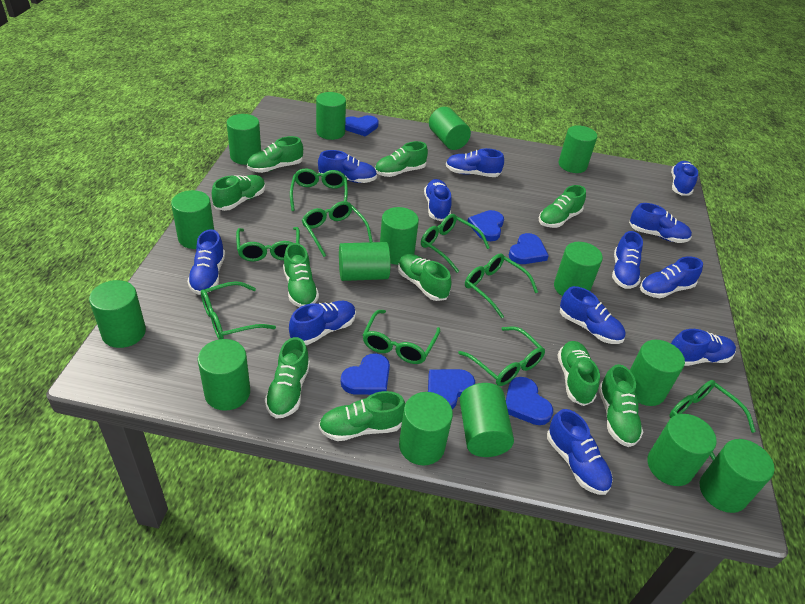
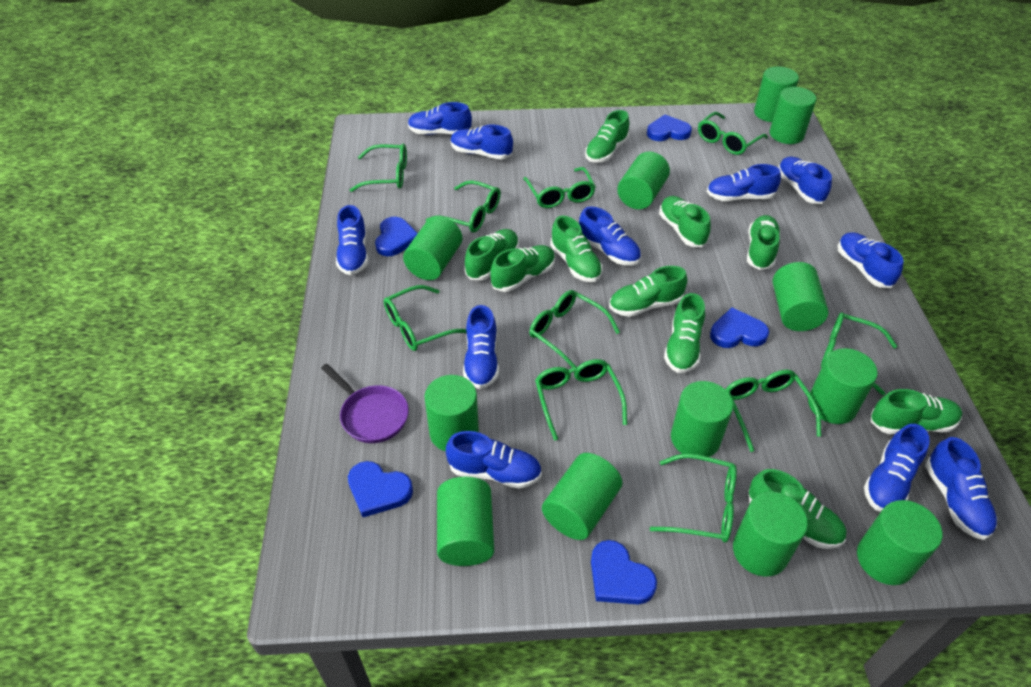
blue heart: 6 -> 5
blue shoe: 12 -> 11
green cylinder: 15 -> 12
green glasses: 9 -> 10
purple pan: 0 -> 1

